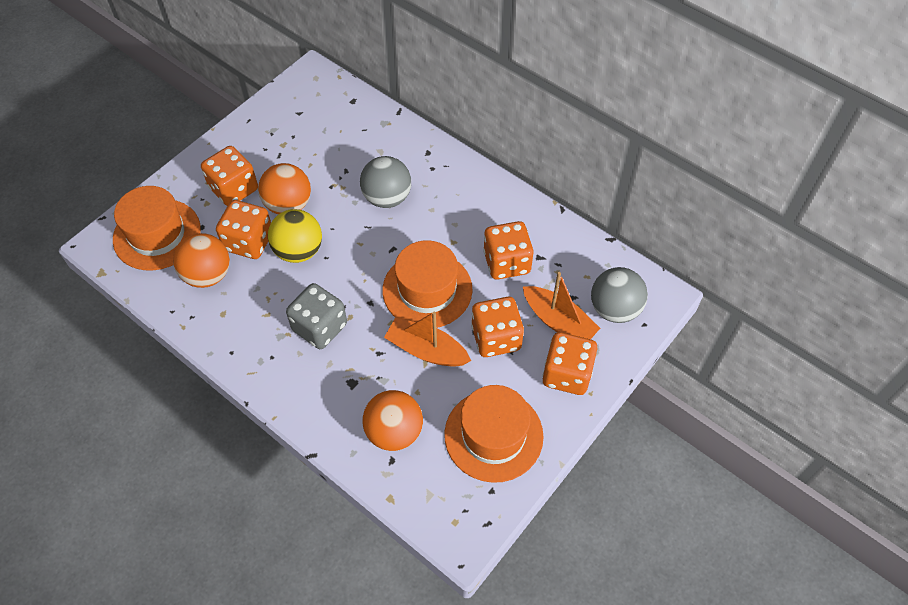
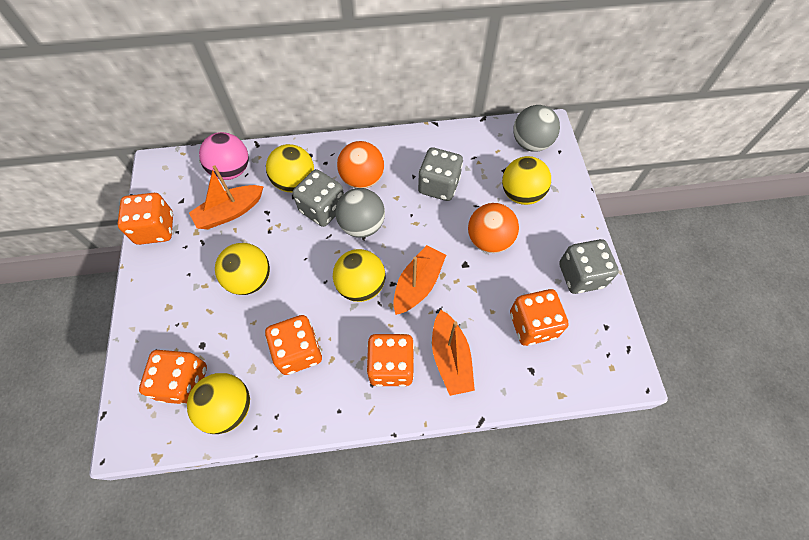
grey dice: 1 -> 3
orange ball: 3 -> 2
orange boat: 2 -> 3
orange hat: 3 -> 0
pink ball: 0 -> 1
yellow ball: 1 -> 5

